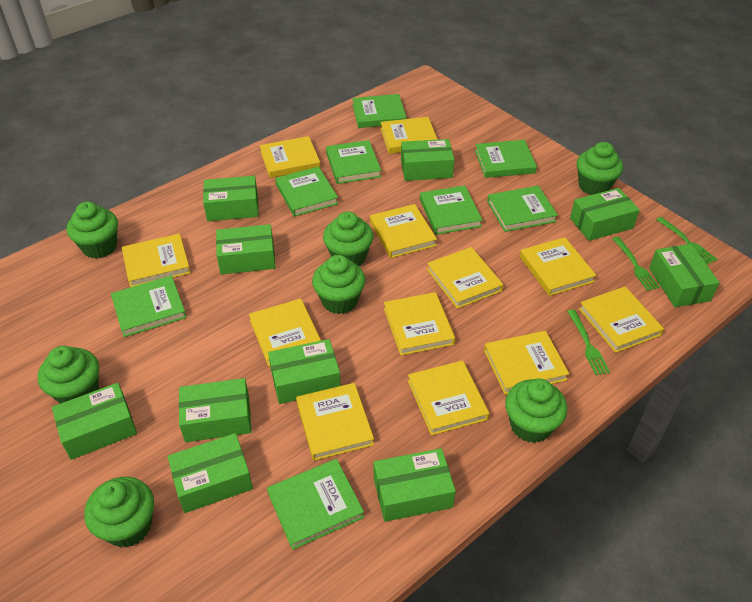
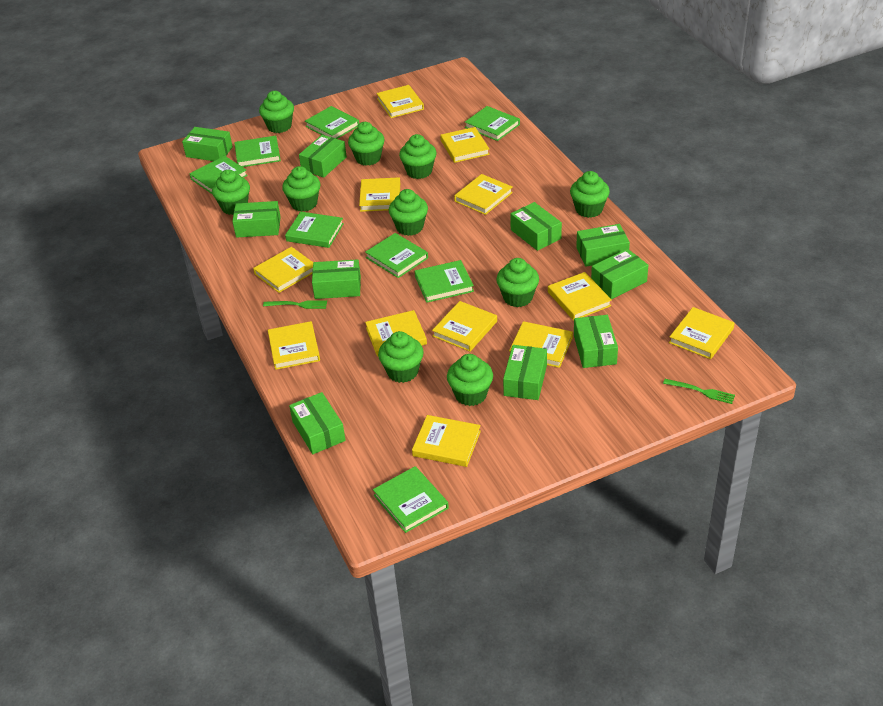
green cupcake: 7 -> 10
green fork: 3 -> 2

